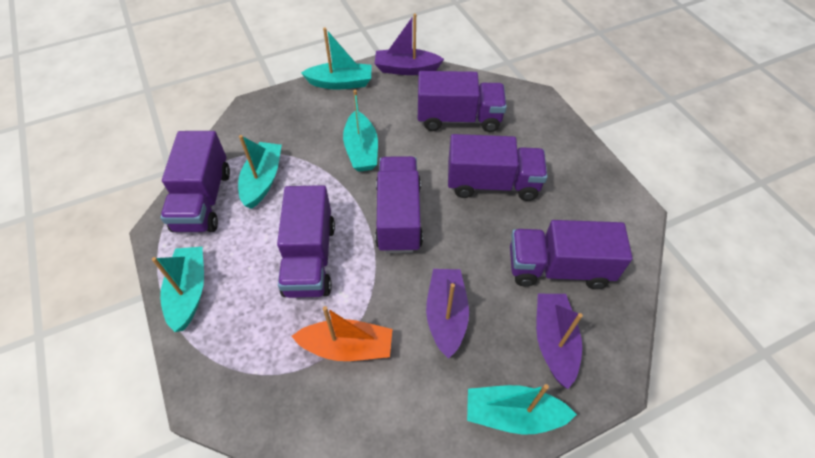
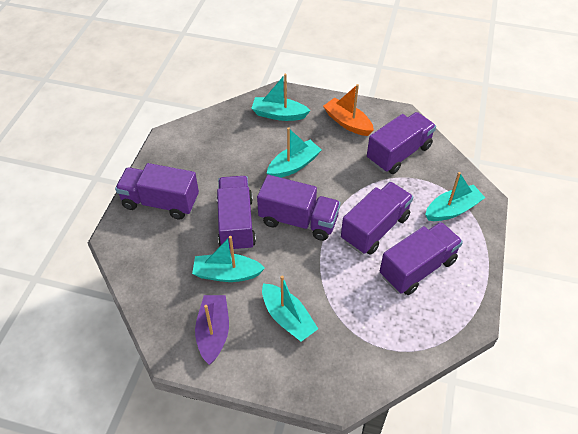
purple boat: 3 -> 1

